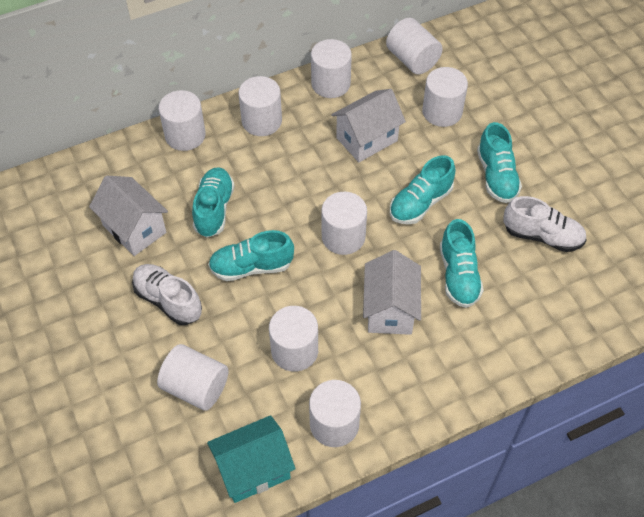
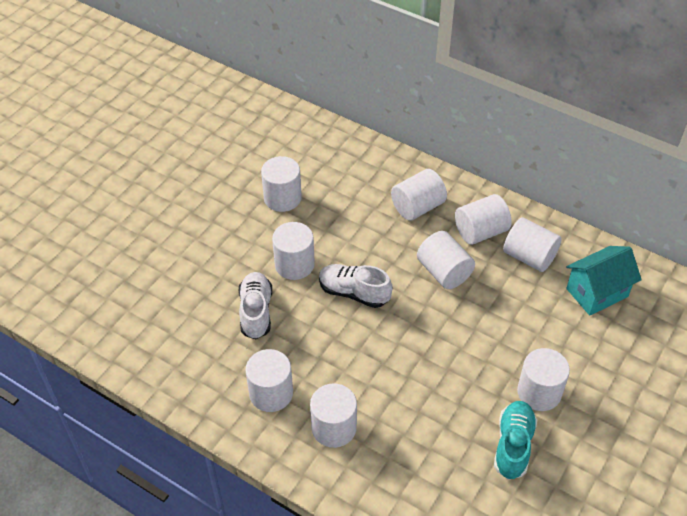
turquoise shoe: 5 -> 1
white house: 3 -> 0

